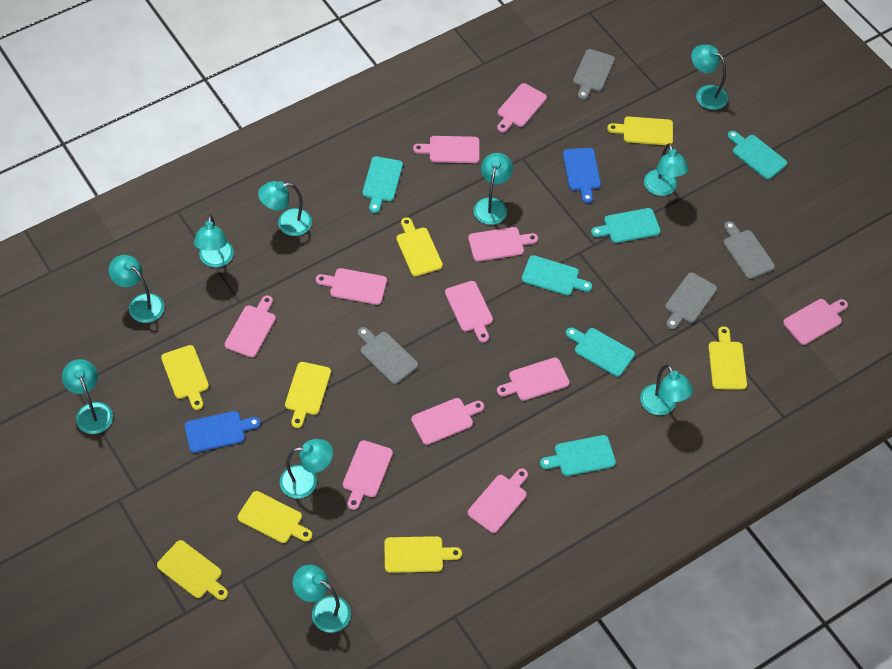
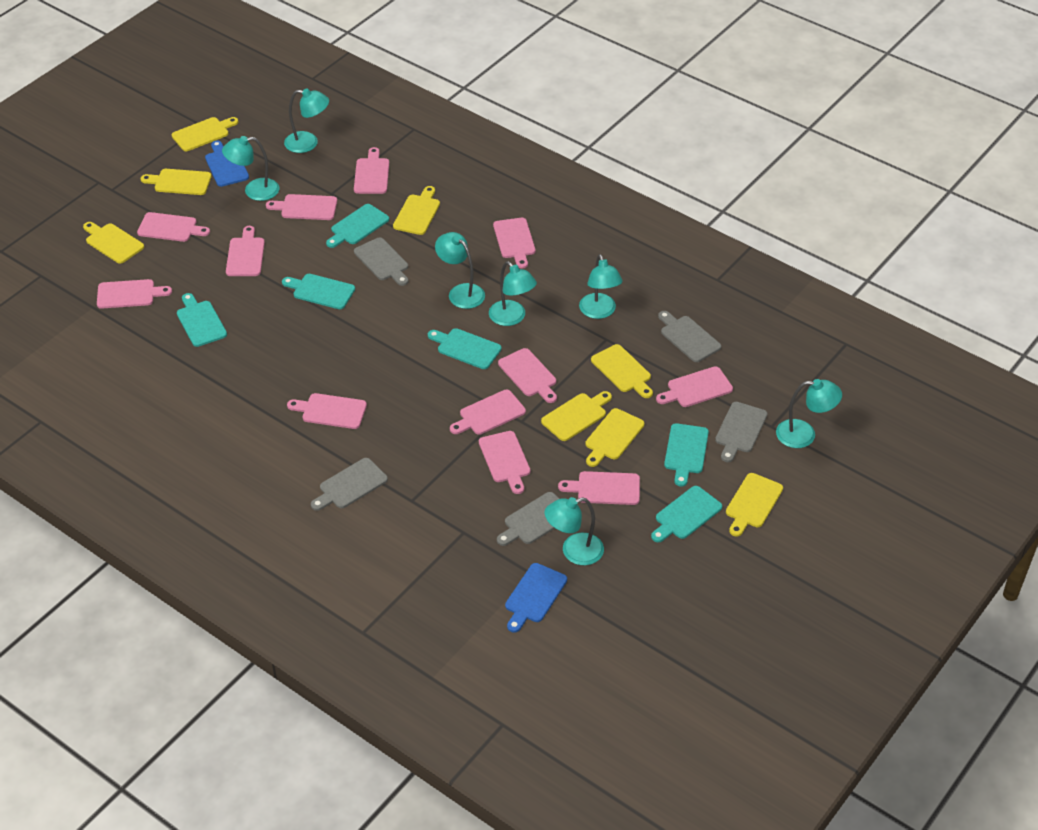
grey cutting board: 4 -> 5
pink cutting board: 11 -> 12
turquoise lamp: 10 -> 7

